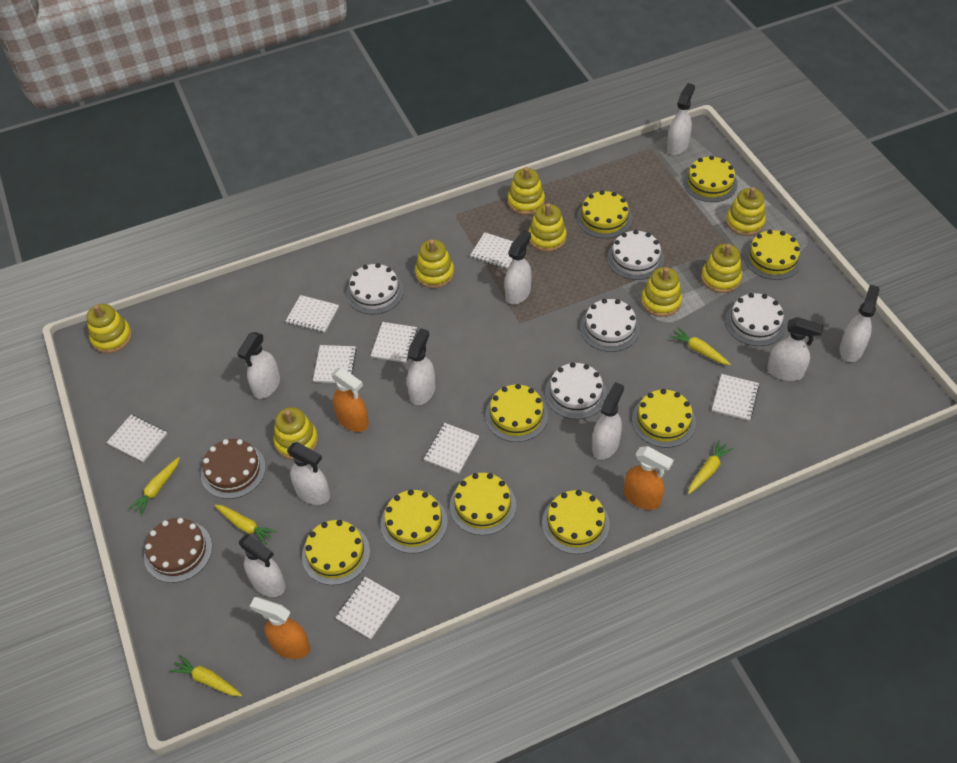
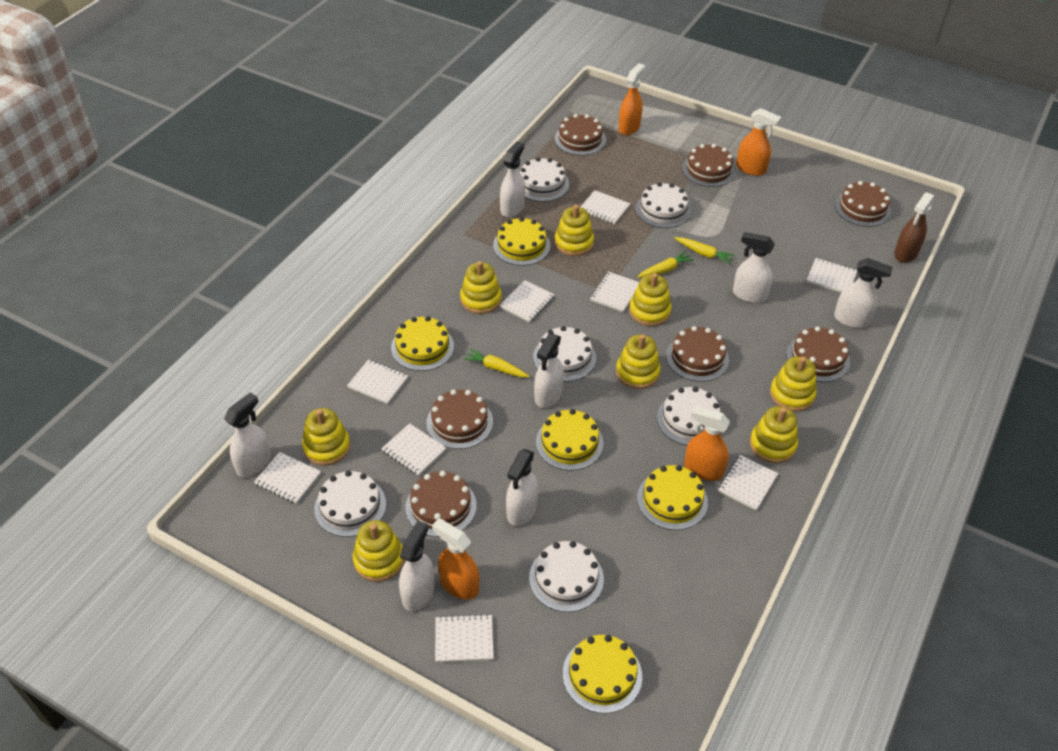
brown cake: 2 -> 7
brown spray bottle: 0 -> 1
orange spray bottle: 3 -> 4
white cake: 5 -> 6
white notebook: 8 -> 9
white spray bottle: 9 -> 7
yellow cake: 9 -> 5
yellow carrot: 5 -> 3

